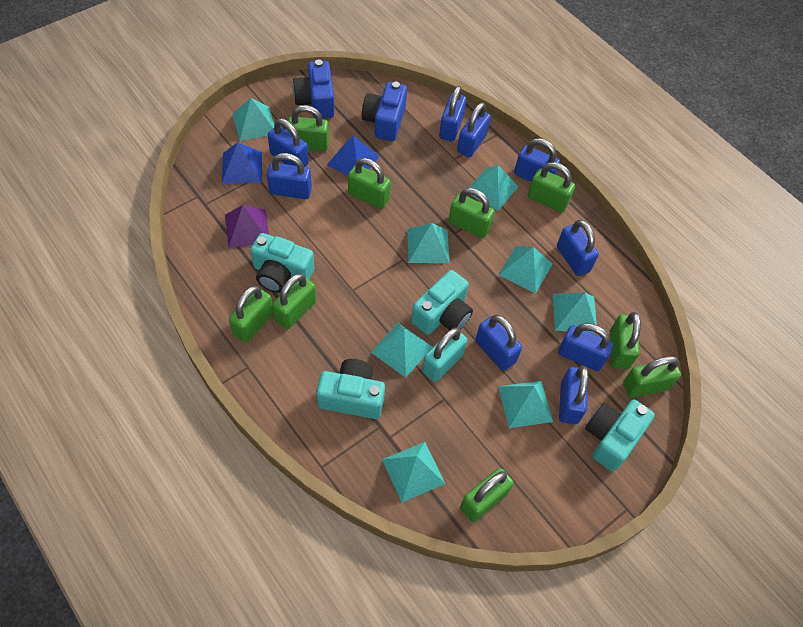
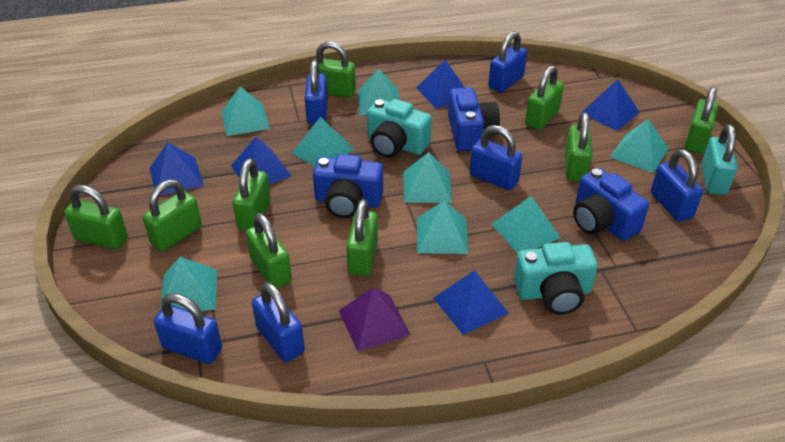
blue camera: 2 -> 3
blue padlock: 9 -> 6
blue pyramid: 2 -> 5
turquoise camera: 4 -> 2

